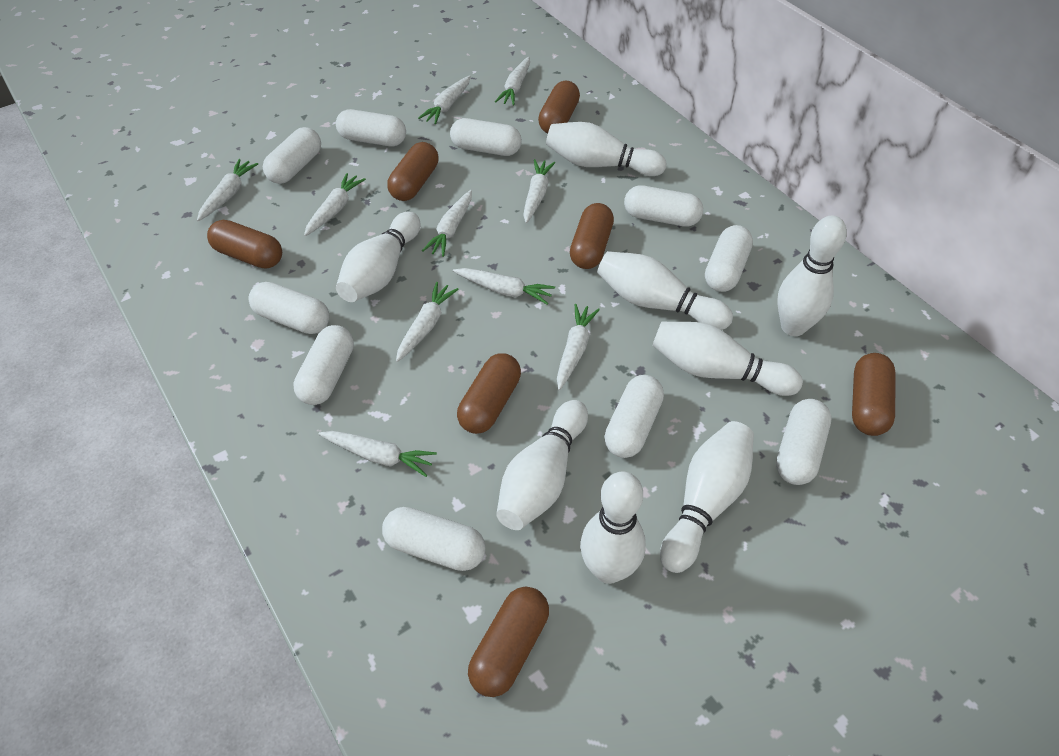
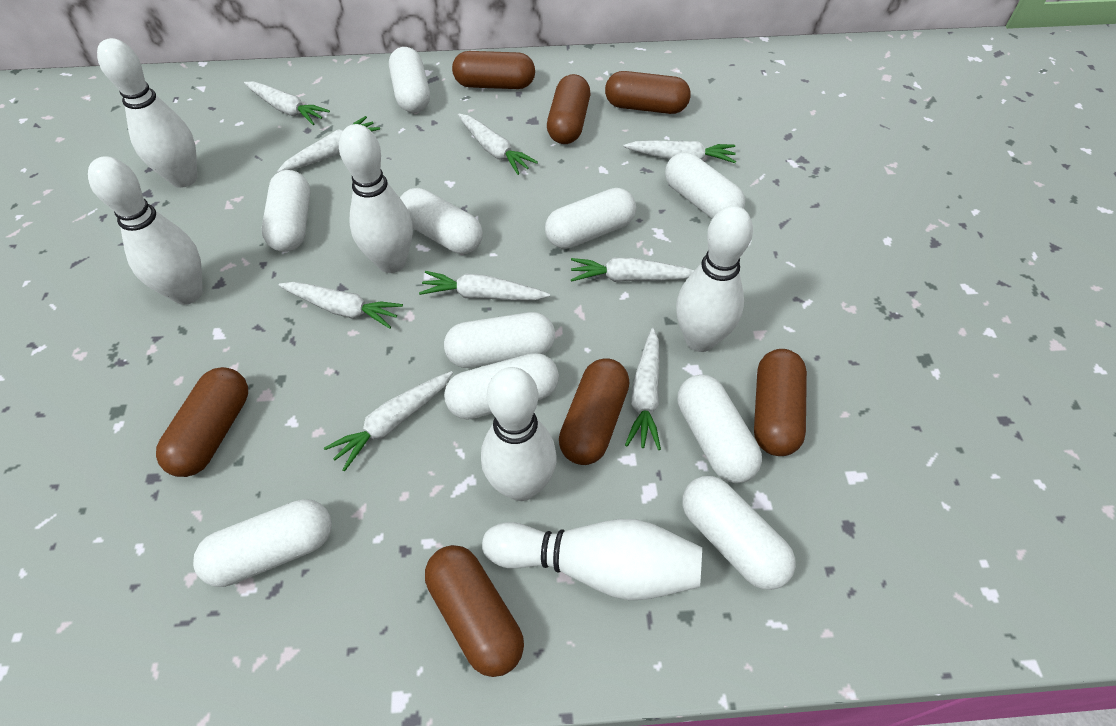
white bowling pin: 8 -> 6
white carrot: 10 -> 9

